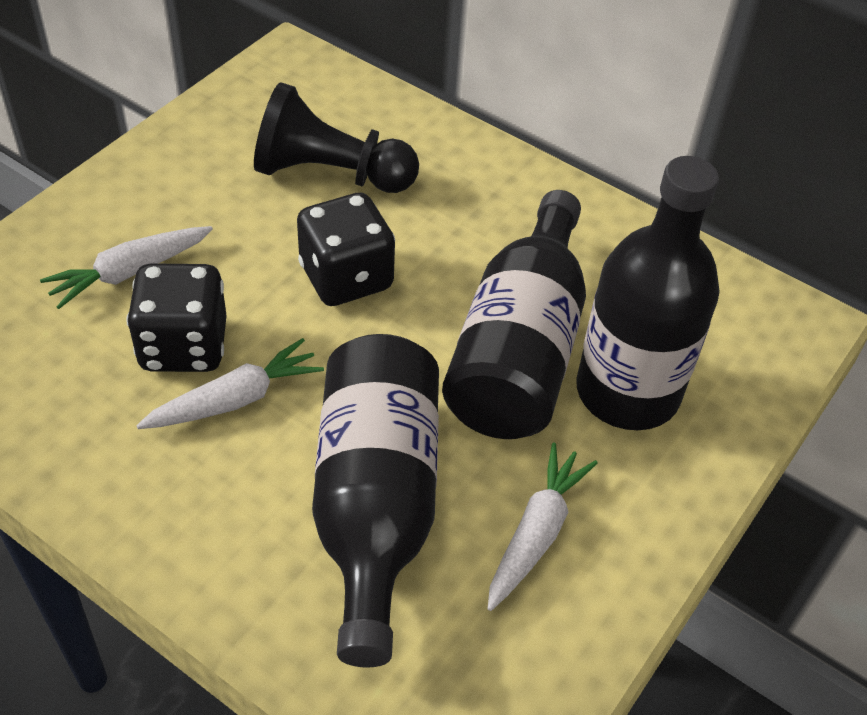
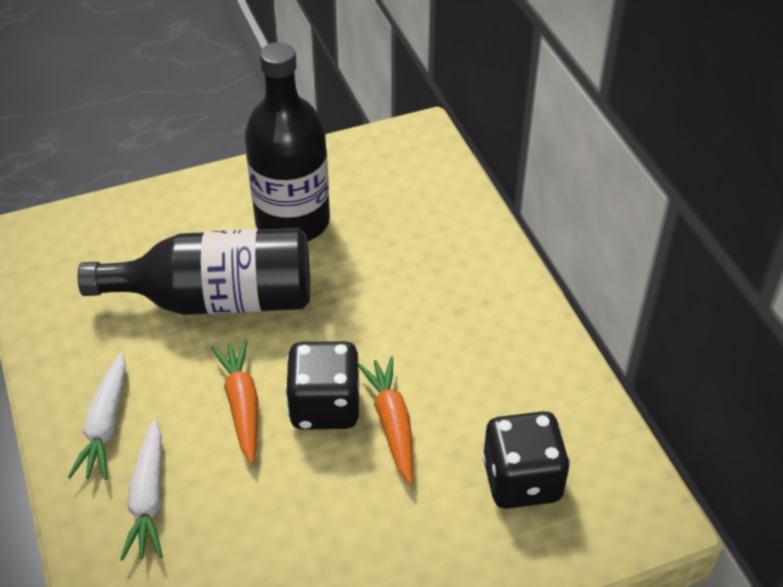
black bottle: 3 -> 2
black pawn: 1 -> 0
orange carrot: 0 -> 2
white carrot: 3 -> 2

